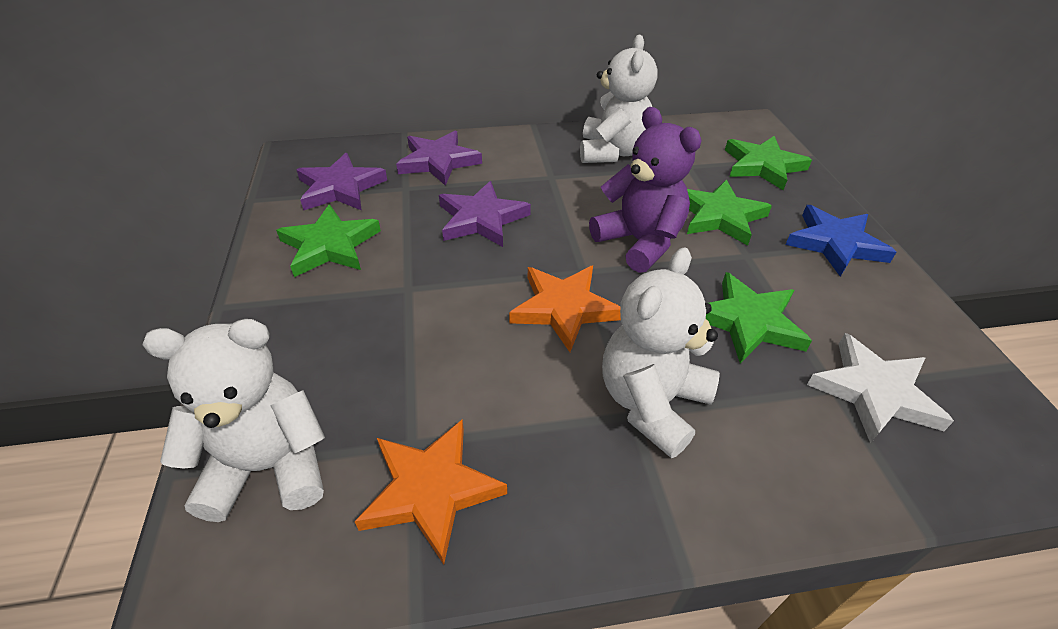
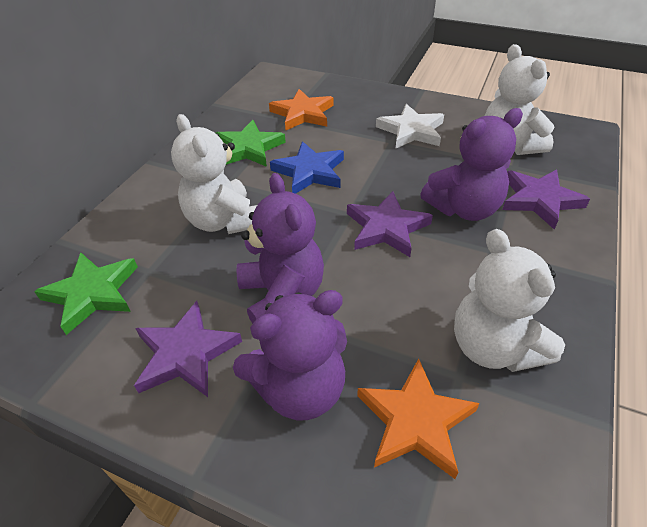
green star: 4 -> 2
purple teddy bear: 1 -> 3

